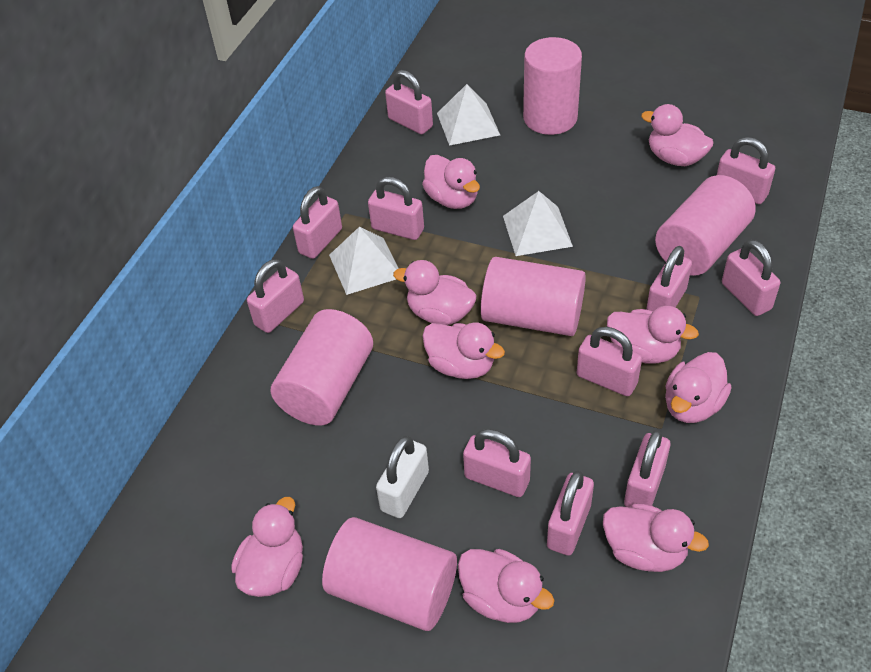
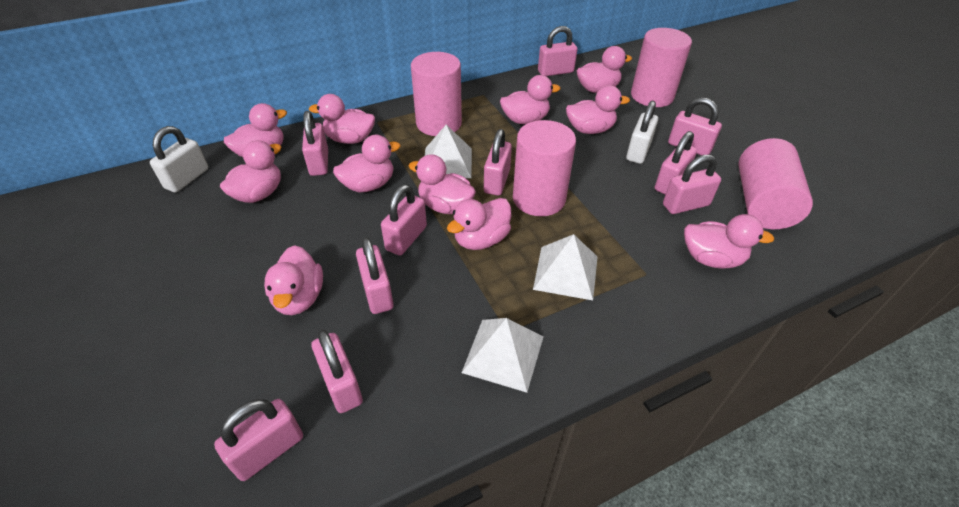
pink cylinder: 5 -> 4
pink duck: 9 -> 11
pink padlock: 11 -> 10
white padlock: 1 -> 2

